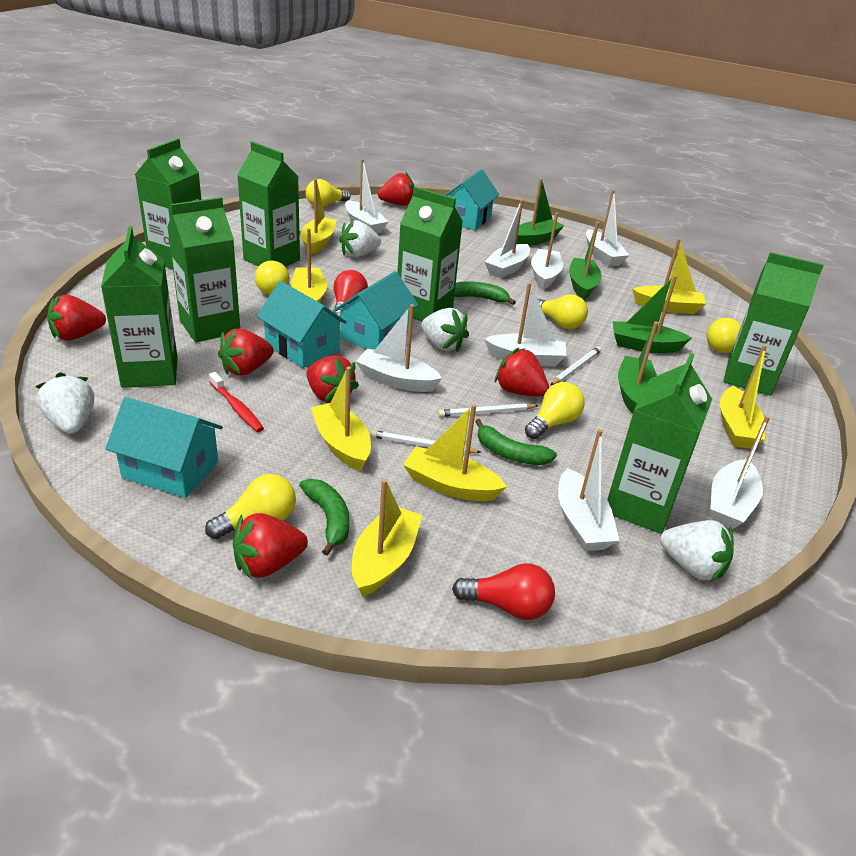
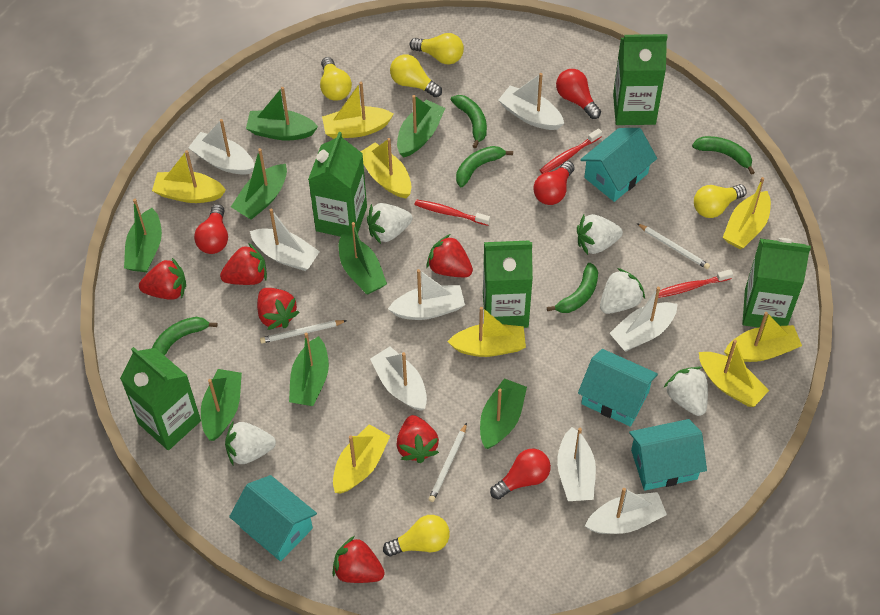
green banana: 3 -> 5
green boat: 4 -> 8
green carton: 7 -> 5
red light bulb: 2 -> 4
red toothbrush: 1 -> 3
white strawberry: 4 -> 5
yellow boat: 7 -> 8
yellow light bulb: 6 -> 5

